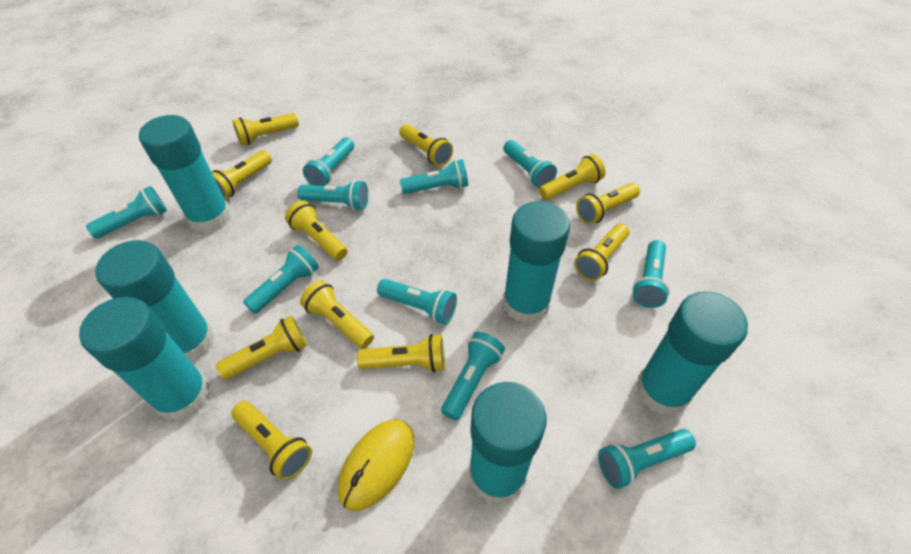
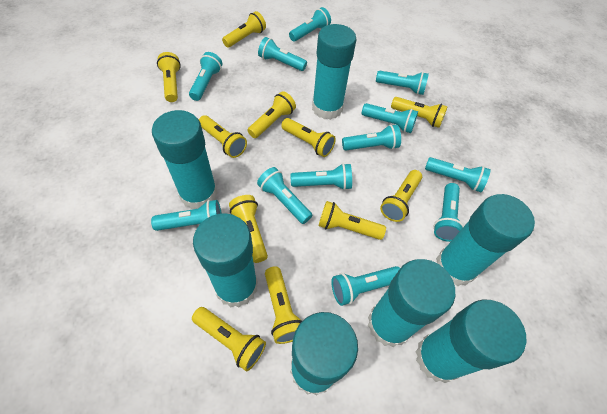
turquoise flashlight: 10 -> 12
turquoise glue stick: 6 -> 7
yellow mouse: 1 -> 0

